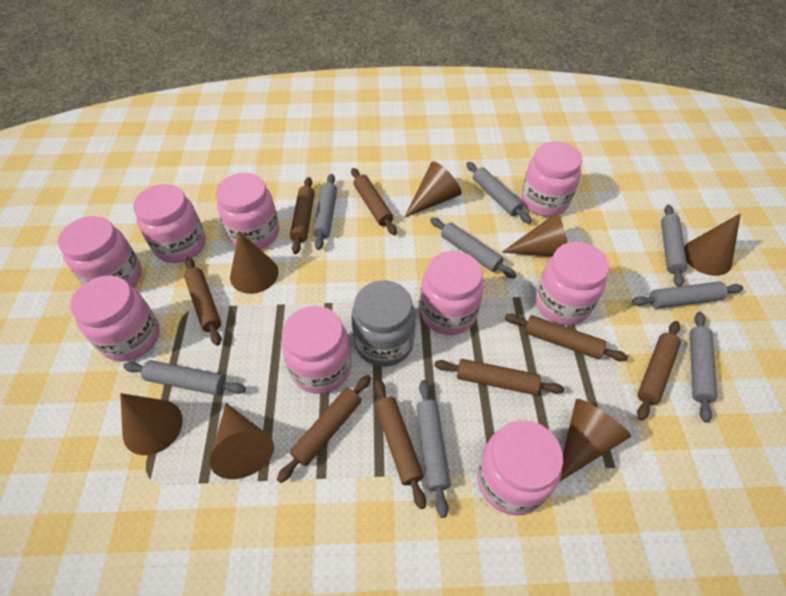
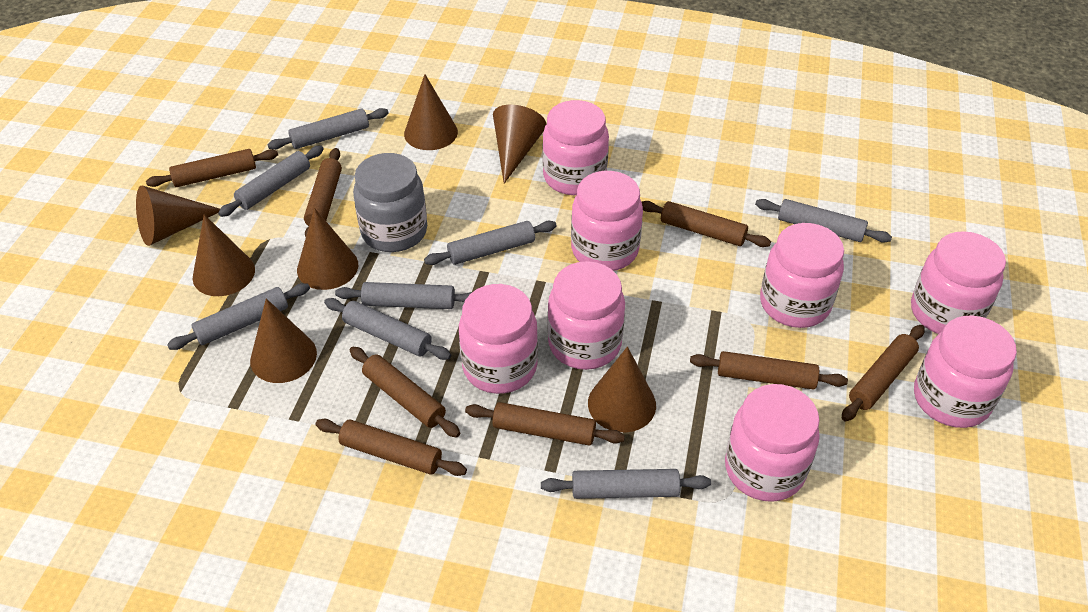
pink jar: 9 -> 8

